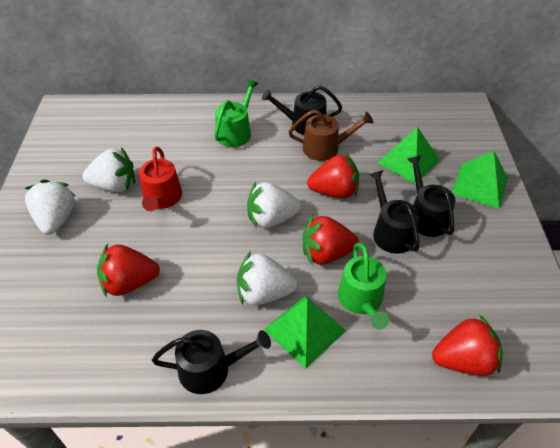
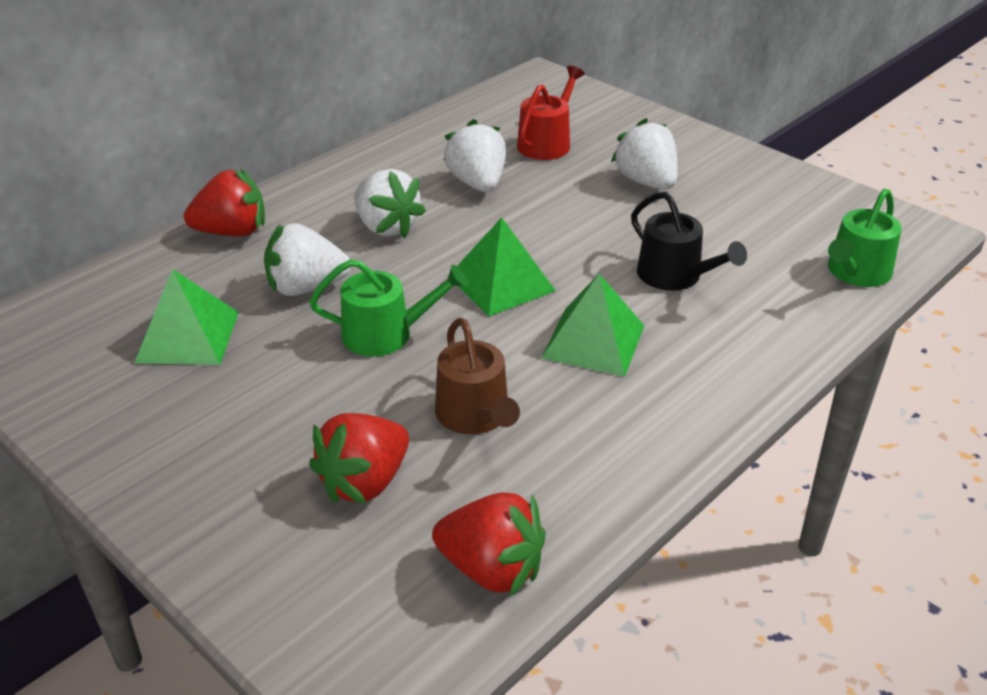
black watering can: 4 -> 1
red strawberry: 4 -> 3

